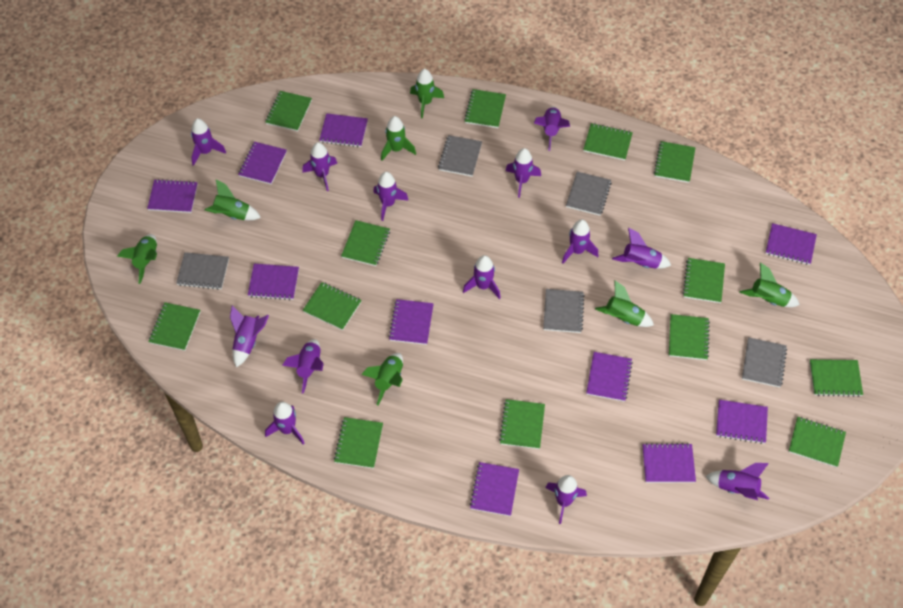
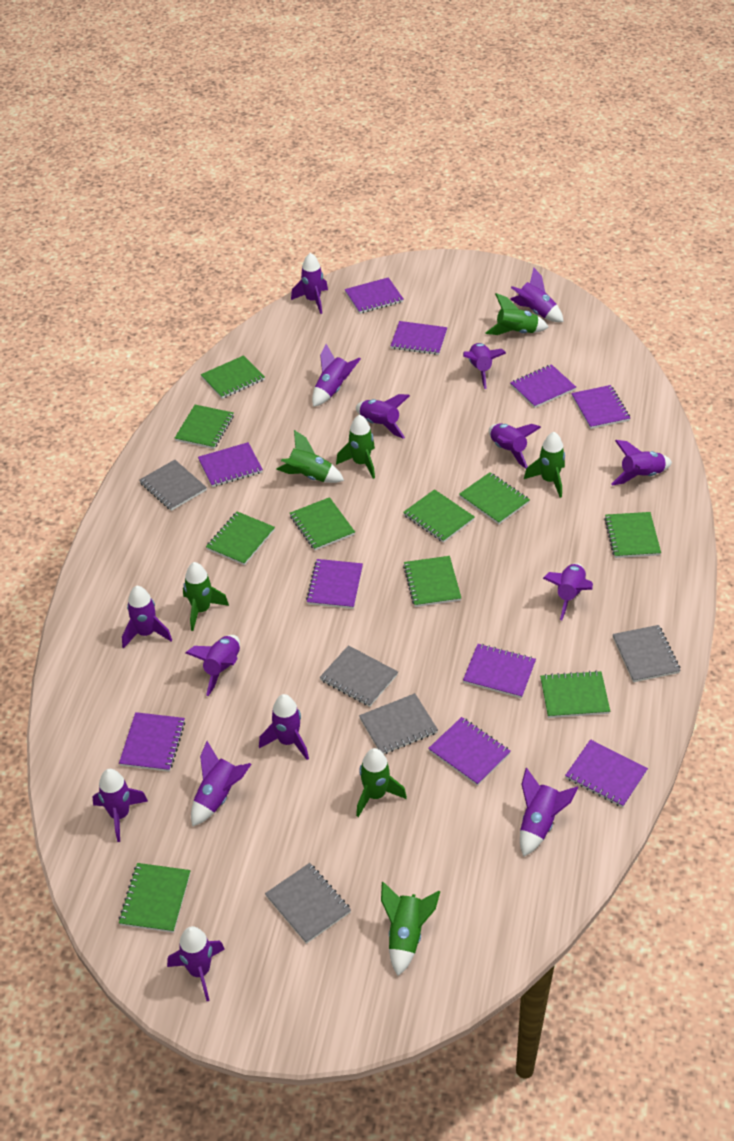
green notebook: 13 -> 10
purple rocket: 13 -> 15

